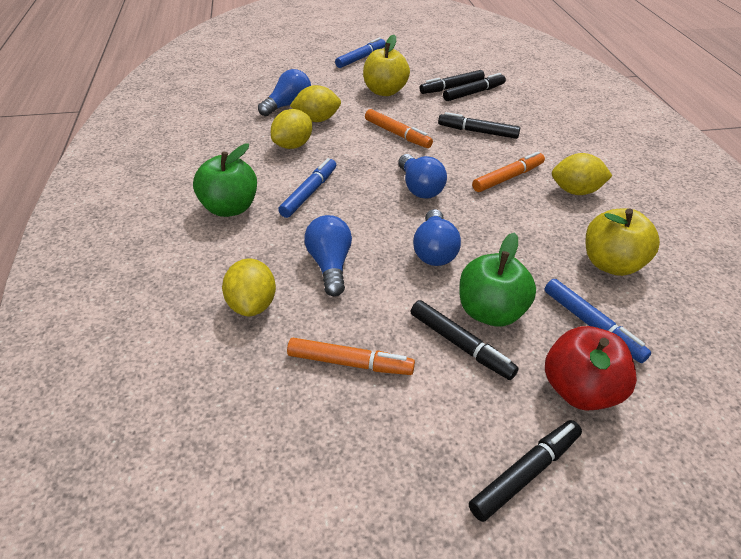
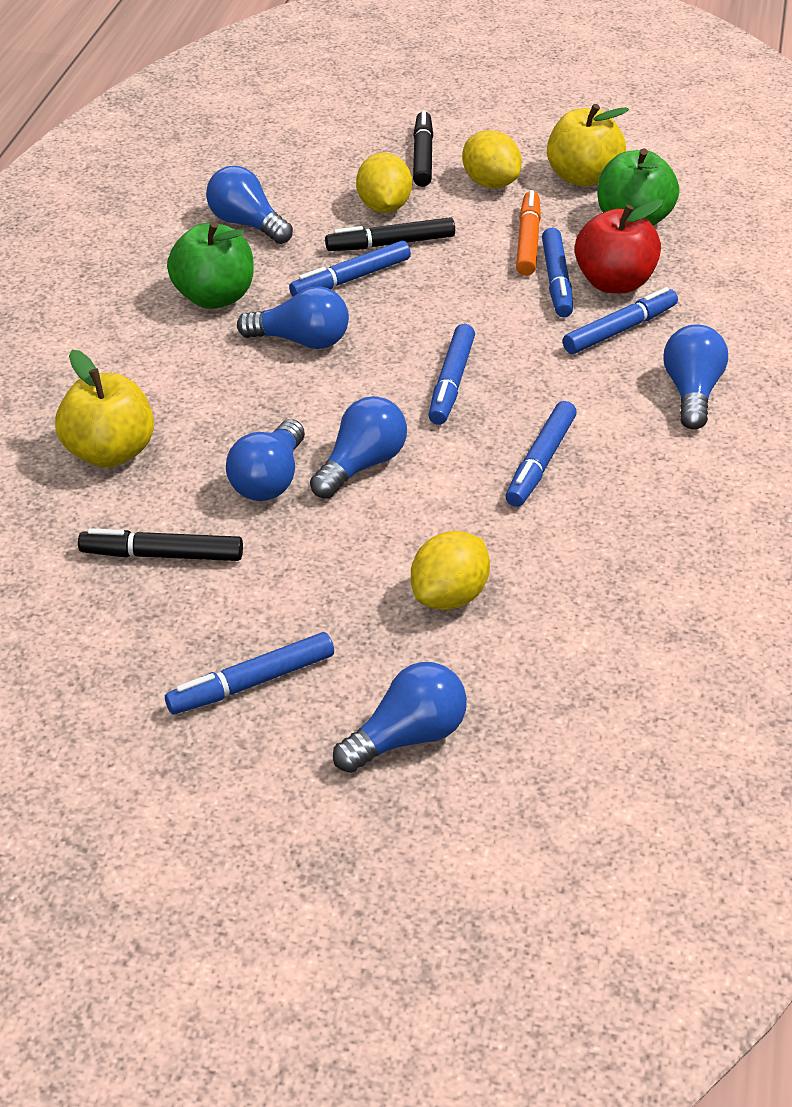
black marker: 5 -> 3
blue light bulb: 4 -> 6
blue marker: 3 -> 6
orange marker: 3 -> 1
yellow lemon: 4 -> 3

